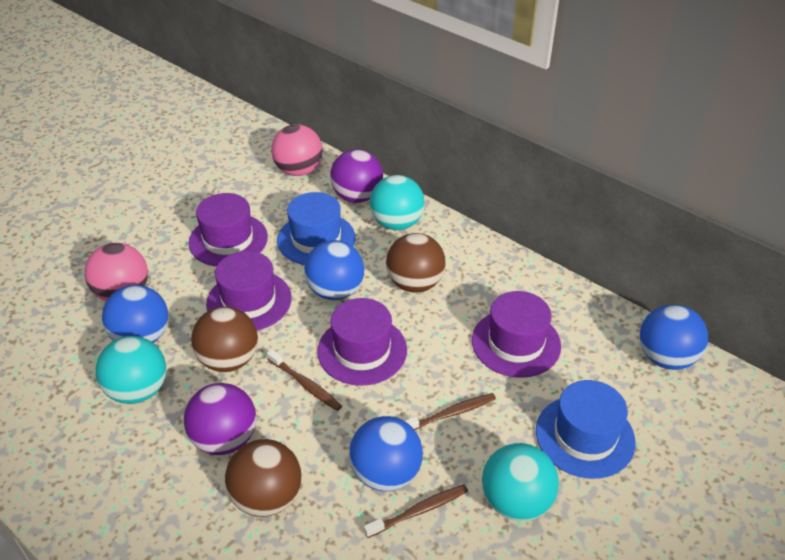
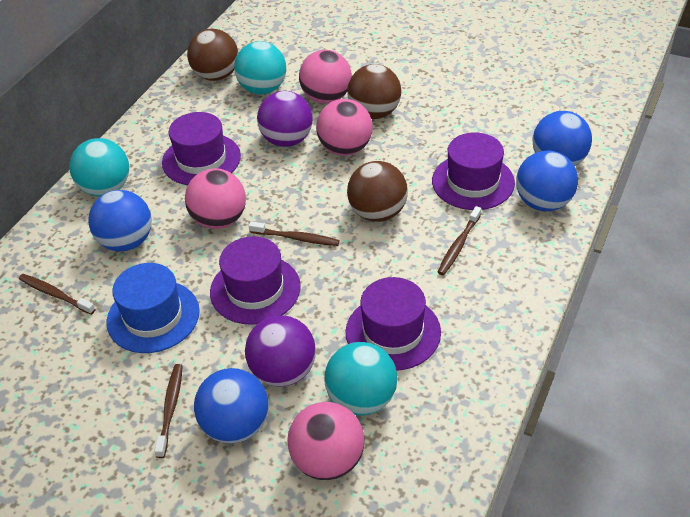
blue hat: 2 -> 1
brown toothbrush: 3 -> 4
pink ball: 2 -> 4

